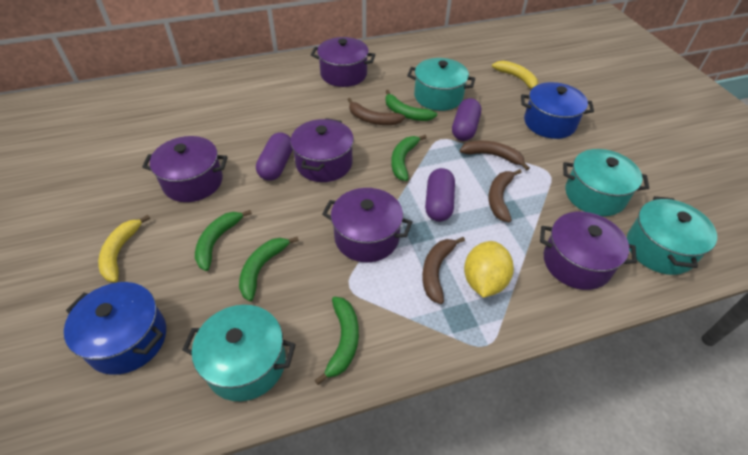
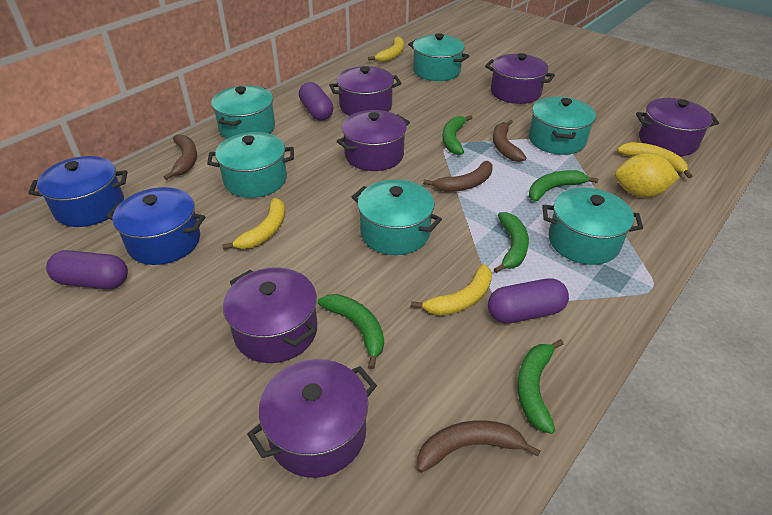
purple pot: 5 -> 6
turquoise pot: 4 -> 6
yellow banana: 2 -> 4

